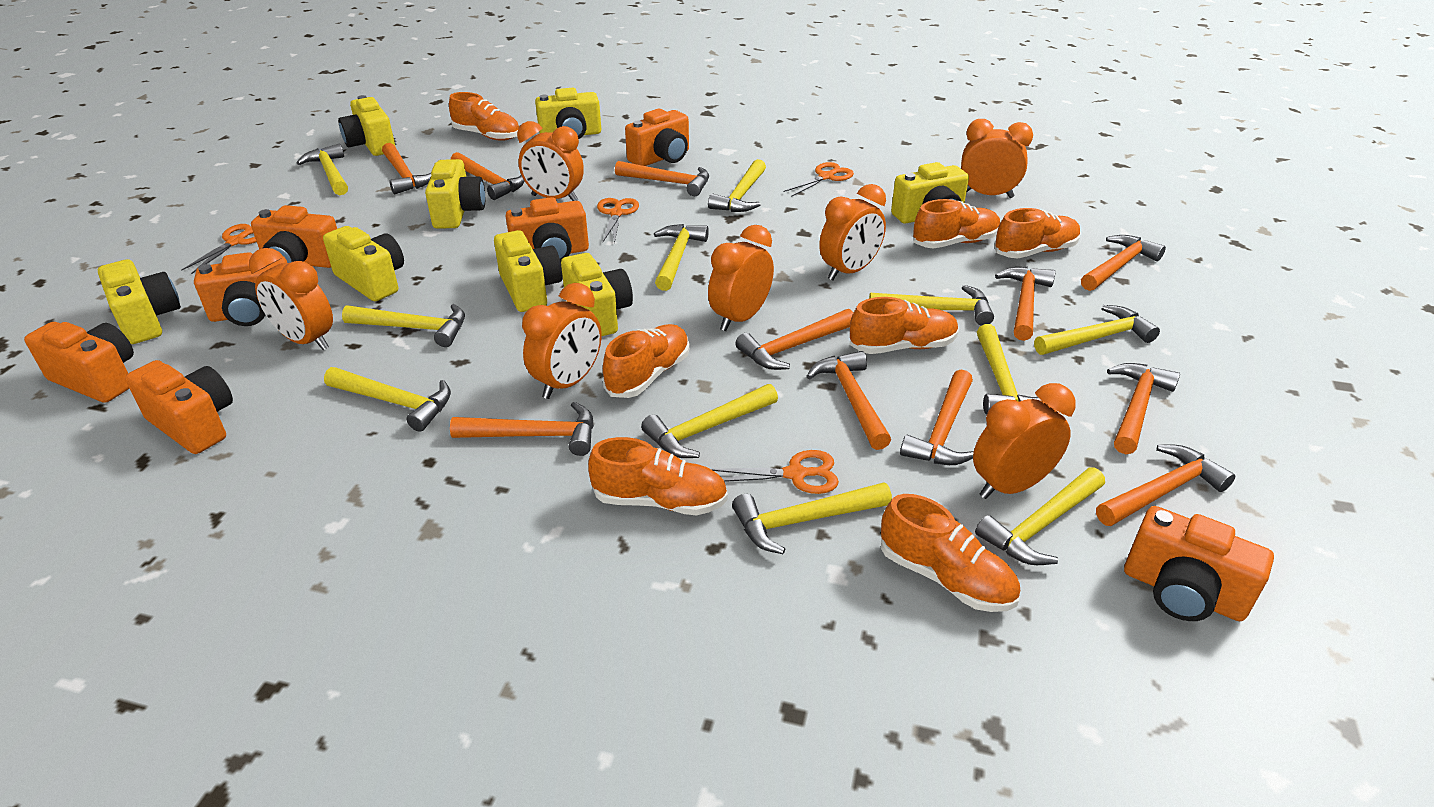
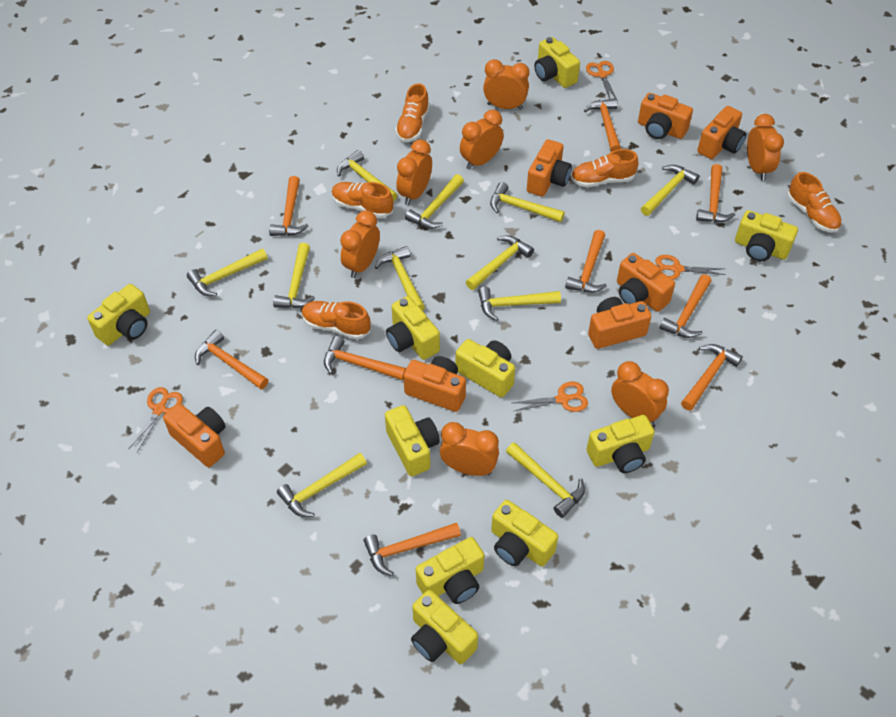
orange hammer: 11 -> 9
orange shoe: 7 -> 5
yellow camera: 8 -> 10

